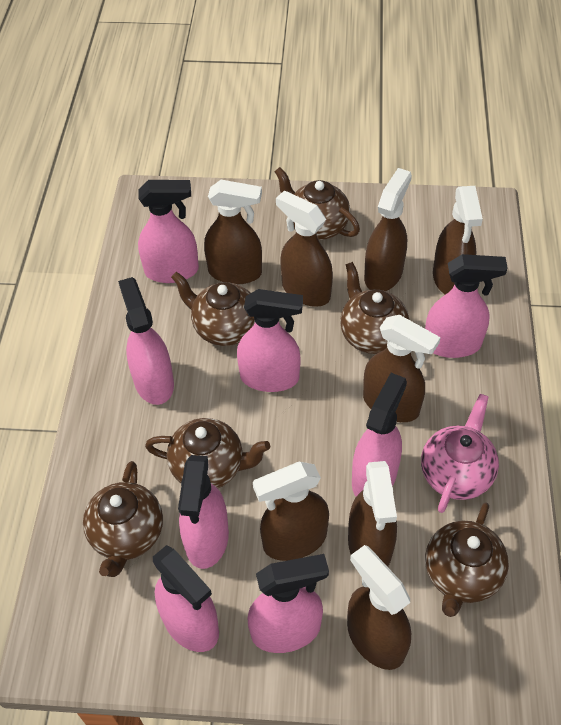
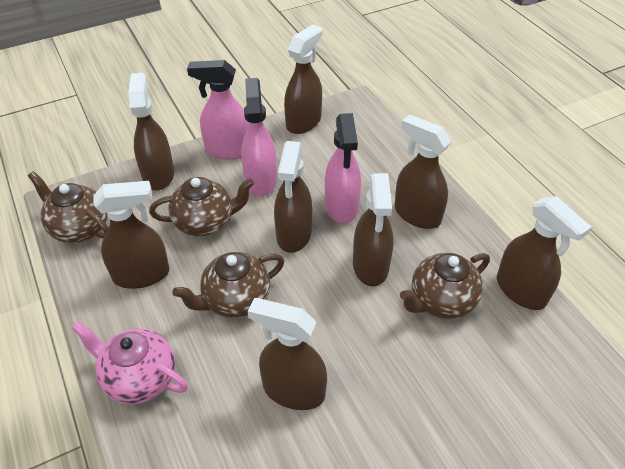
brown teapot: 6 -> 4
pink spray bottle: 8 -> 3

